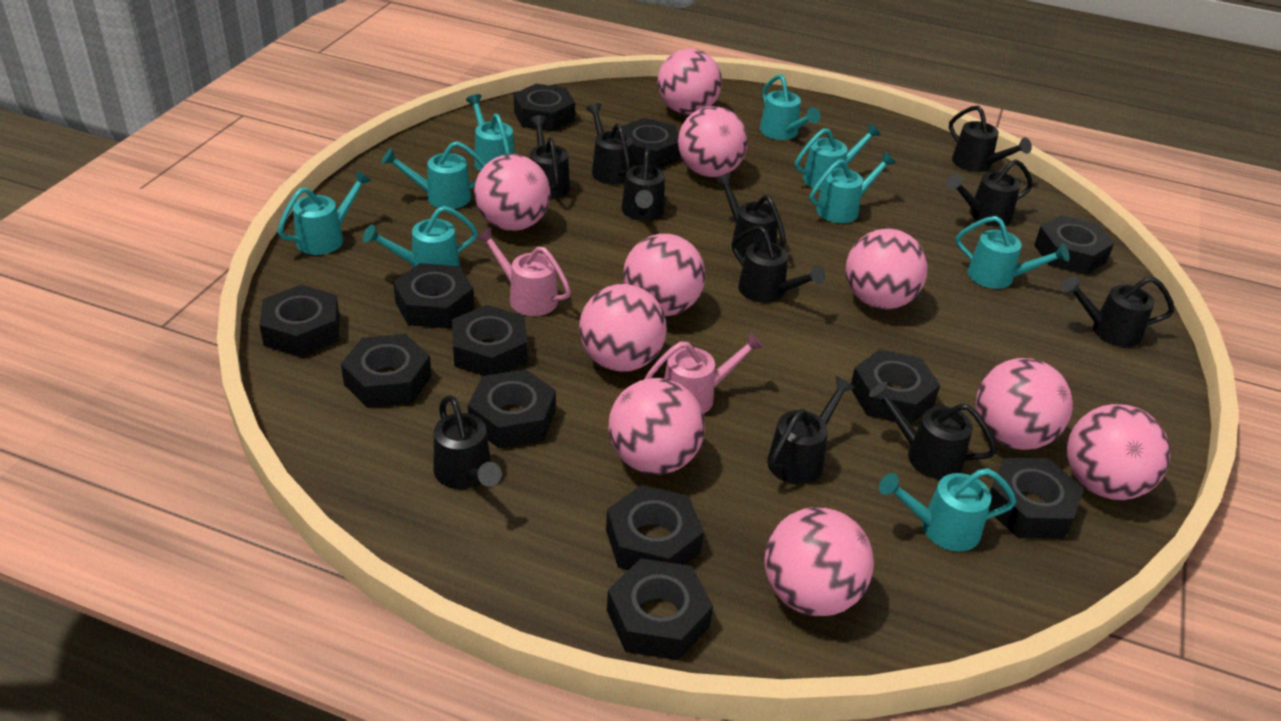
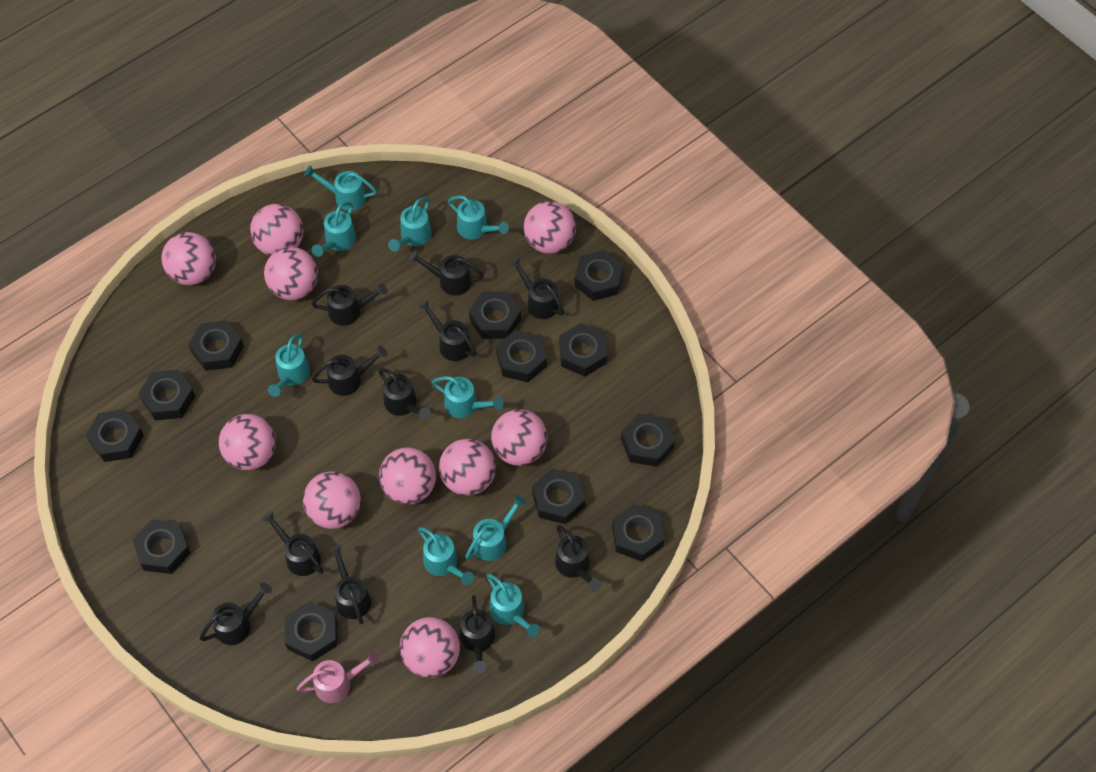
pink watering can: 2 -> 1

